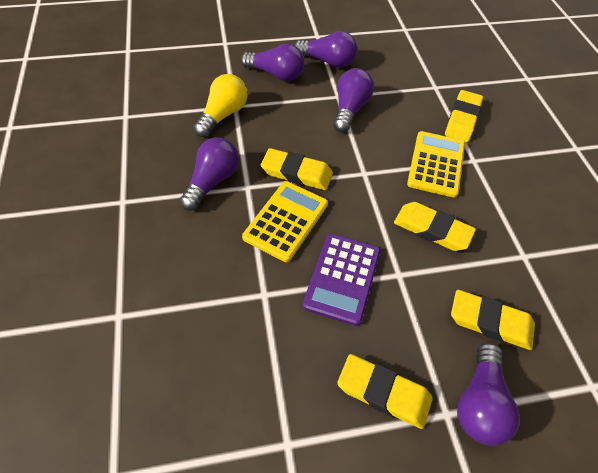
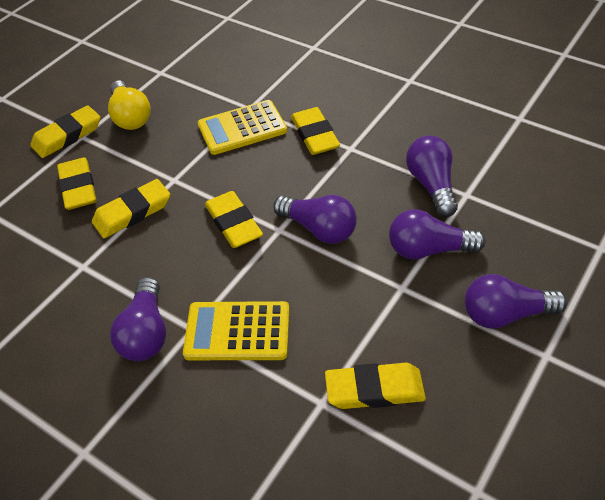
purple calculator: 1 -> 0
yellow eraser: 5 -> 6

